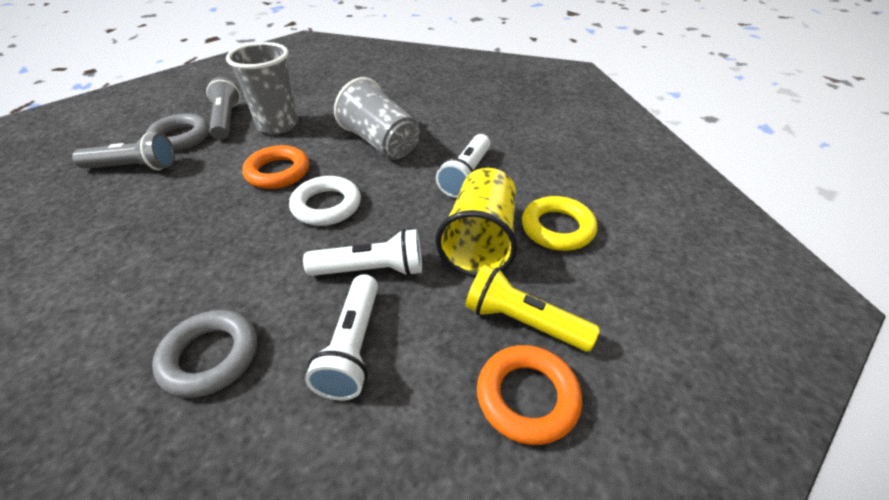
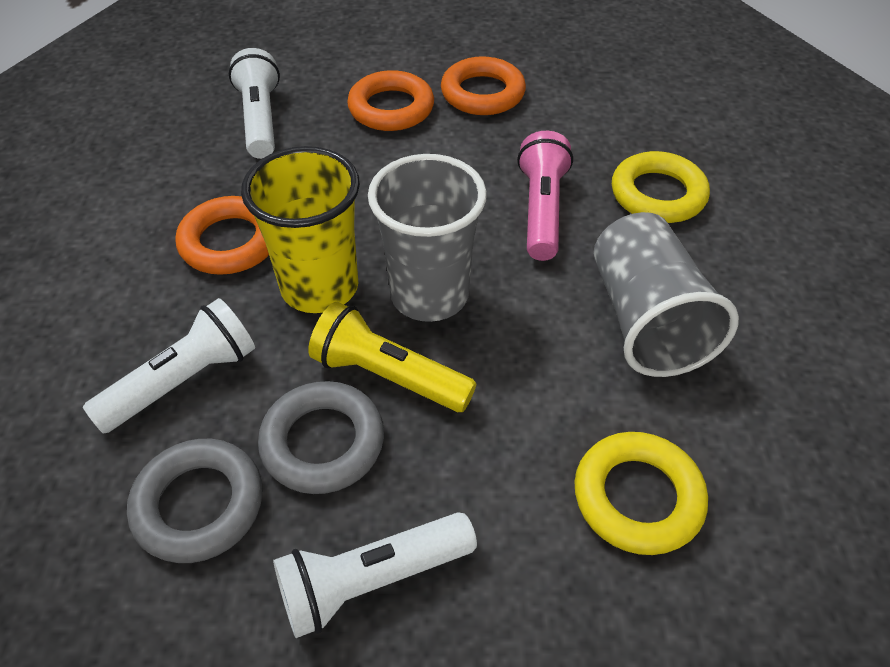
grey flashlight: 2 -> 0
orange ring: 2 -> 3
pink flashlight: 0 -> 1
white ring: 1 -> 0
yellow ring: 1 -> 2

